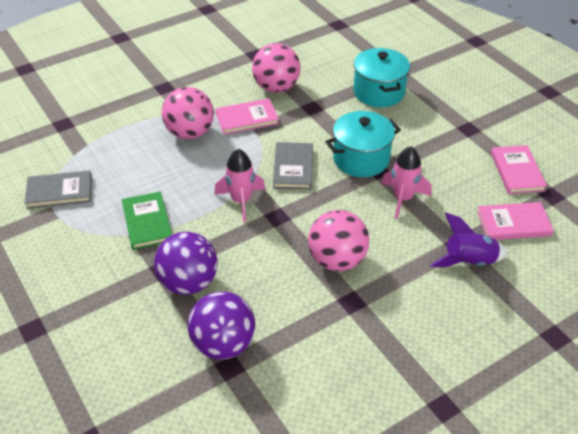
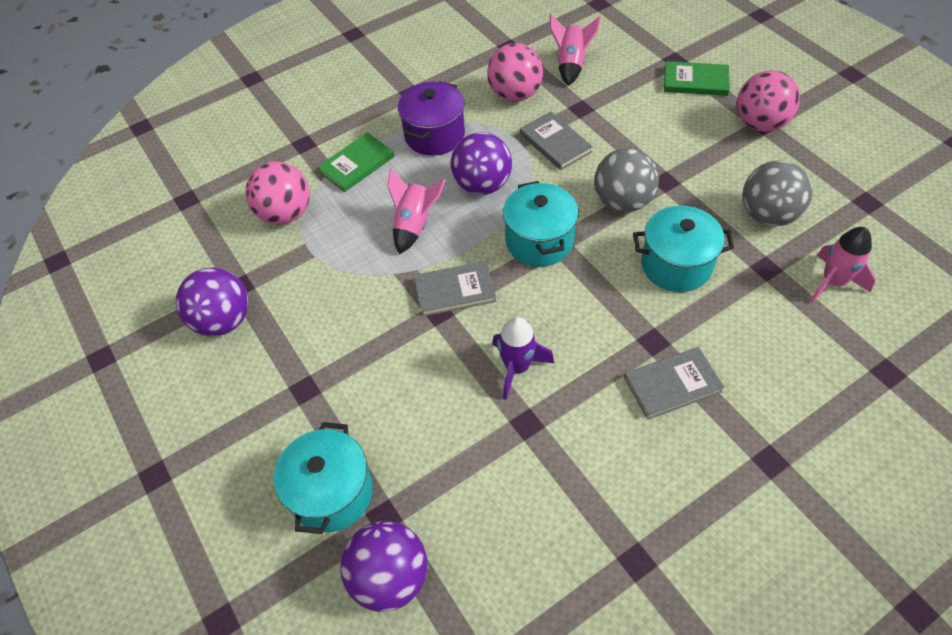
green book: 1 -> 2
grey ball: 0 -> 2
grey book: 2 -> 3
pink book: 3 -> 0
pink rocket: 2 -> 3
purple ball: 2 -> 3
purple pot: 0 -> 1
turquoise pot: 2 -> 3

